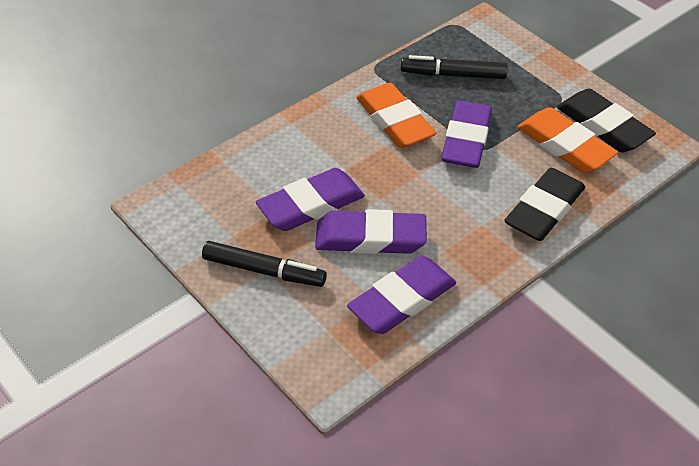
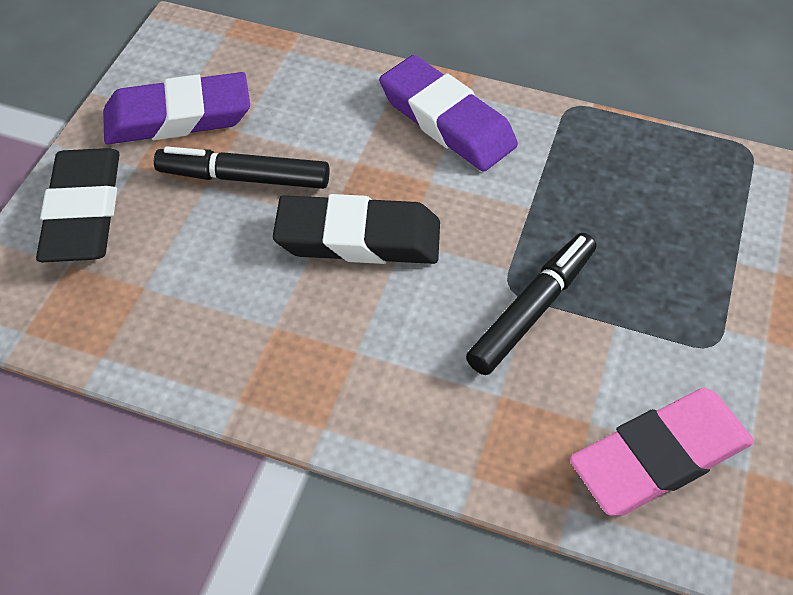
orange eraser: 2 -> 0
pink eraser: 0 -> 1
purple eraser: 4 -> 2

